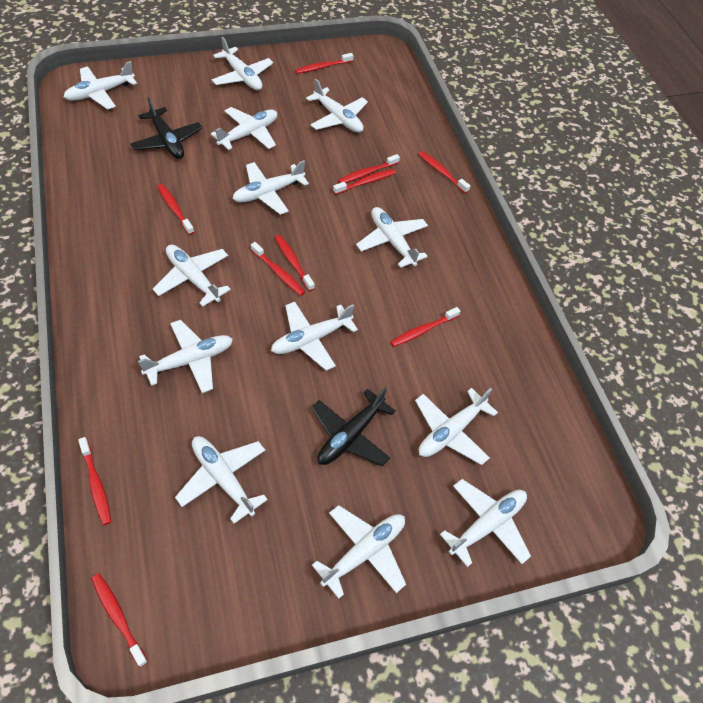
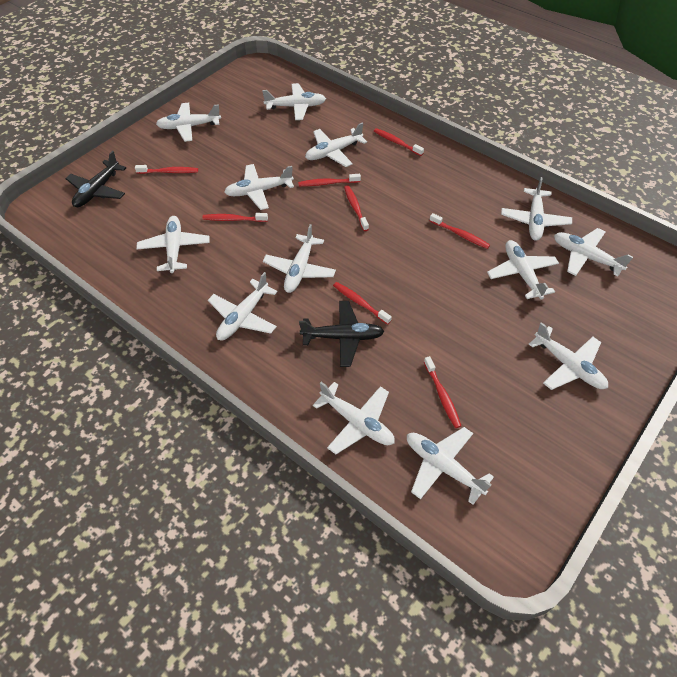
red toothbrush: 10 -> 8

